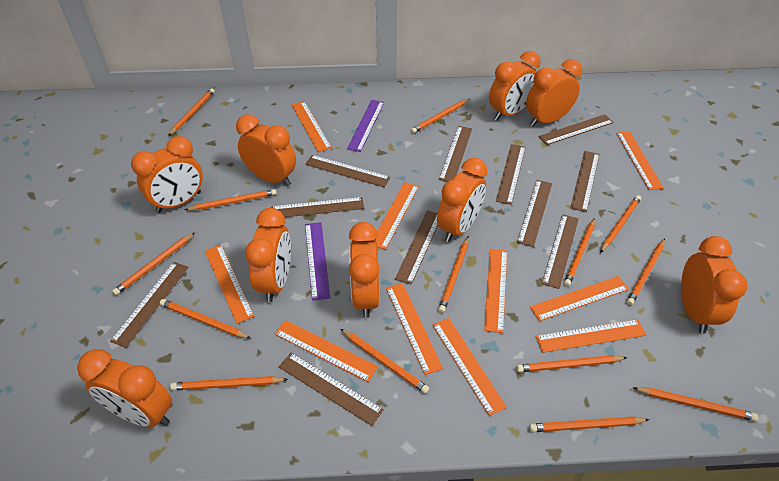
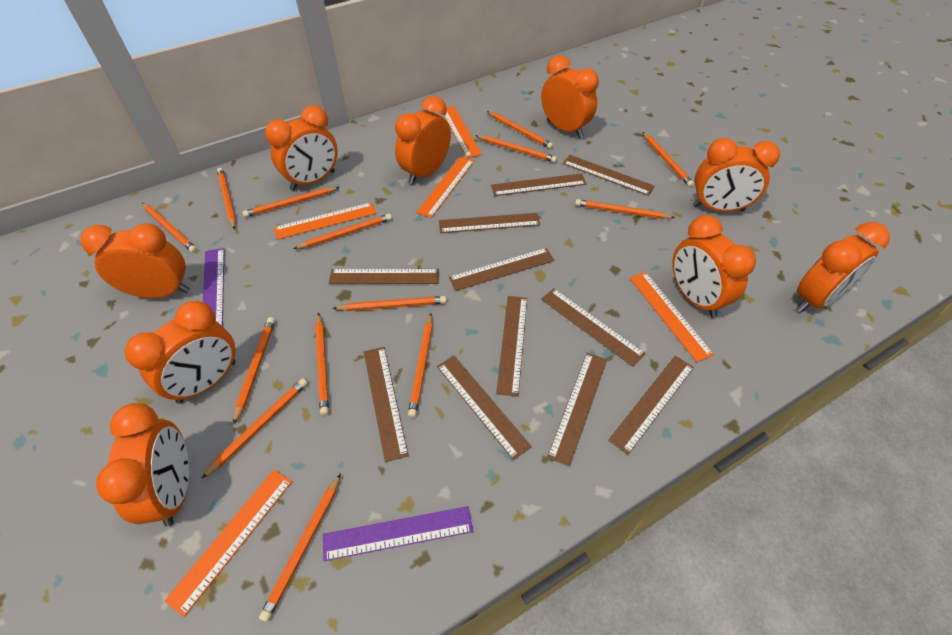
orange ruler: 10 -> 5

